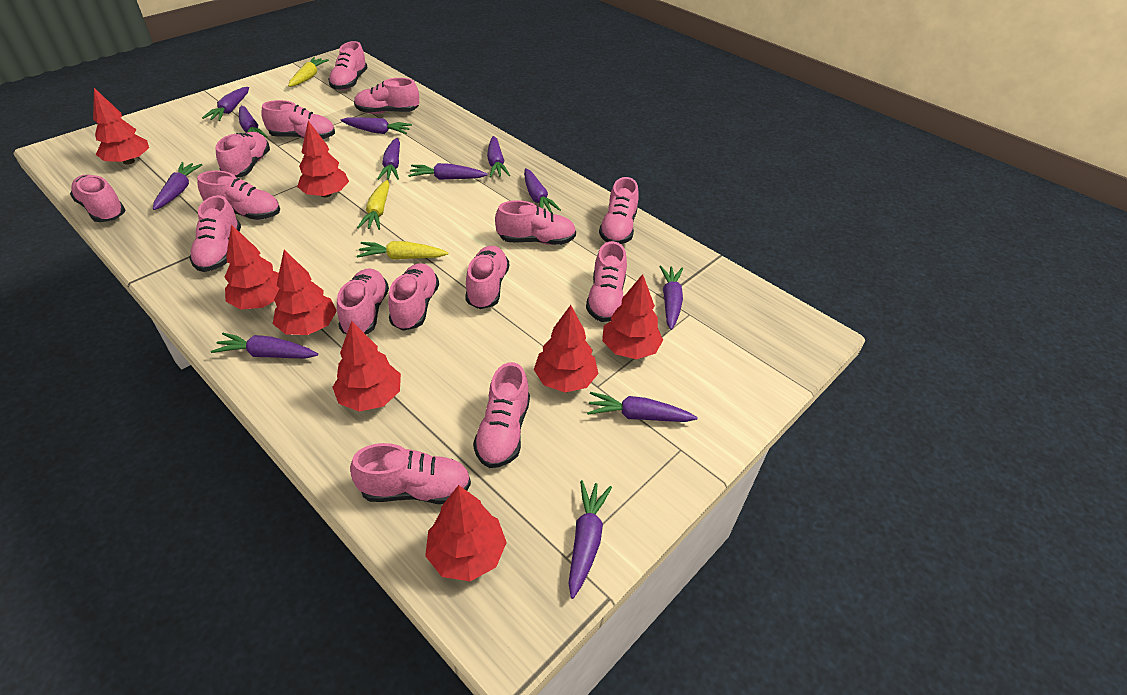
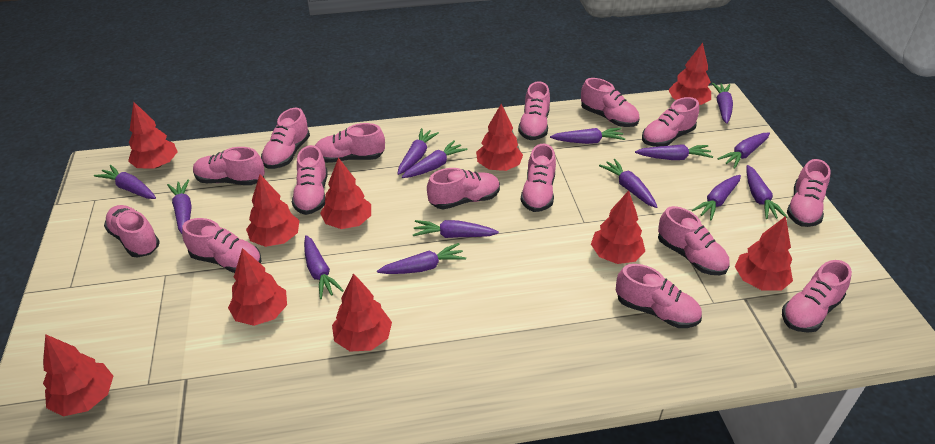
purple carrot: 12 -> 14
red tree: 8 -> 10
yellow carrot: 3 -> 0

